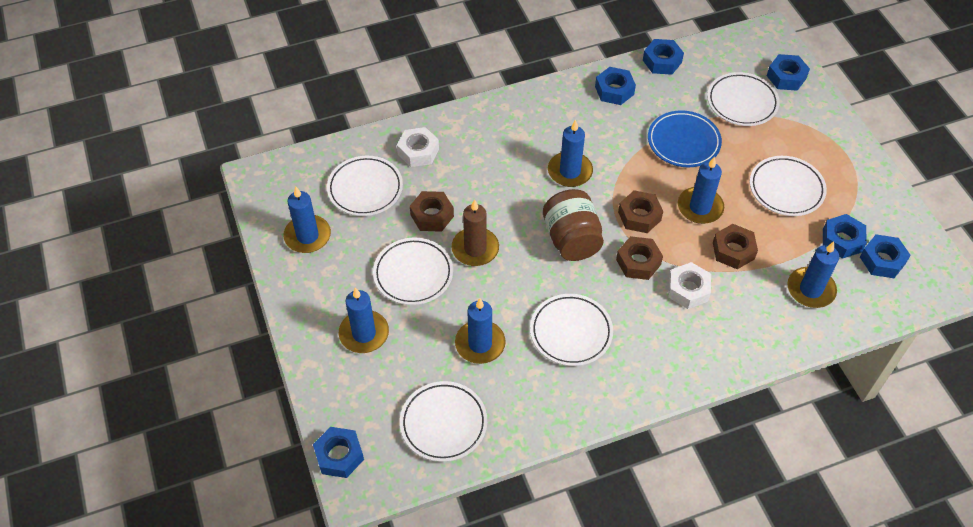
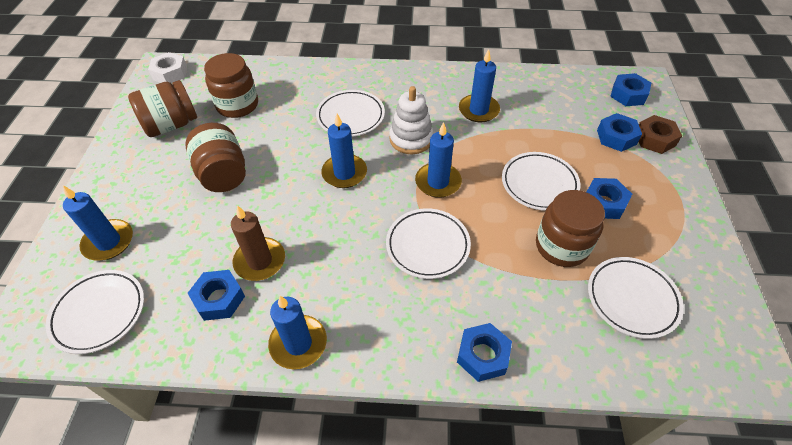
blue candle: 6 -> 5
blue nut: 6 -> 5
blue plate: 1 -> 0
brown jar: 1 -> 4
brown nut: 4 -> 1
white nut: 2 -> 1
white plate: 6 -> 5
white stacking toy: 0 -> 1

